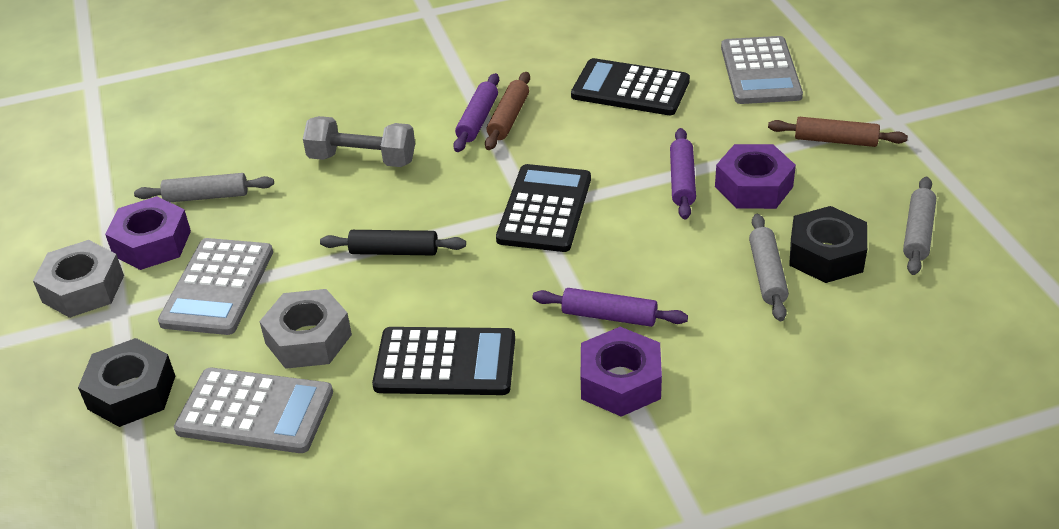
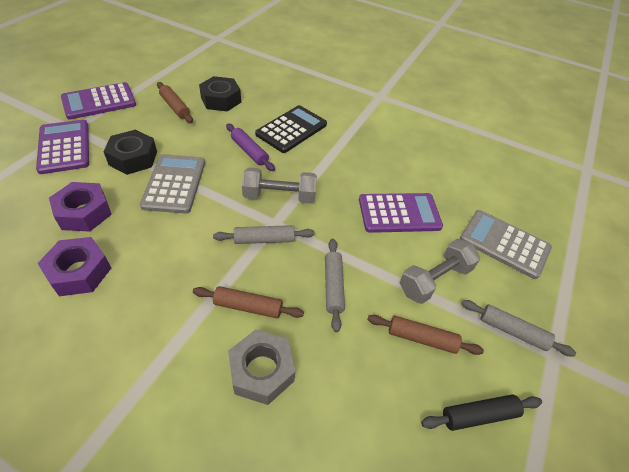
black calculator: 3 -> 1
brown rolling pin: 2 -> 3
grey calculator: 3 -> 2
grey dumbbell: 1 -> 2
grey nut: 2 -> 1
purple calculator: 0 -> 3
purple nut: 3 -> 2
purple rolling pin: 3 -> 1

